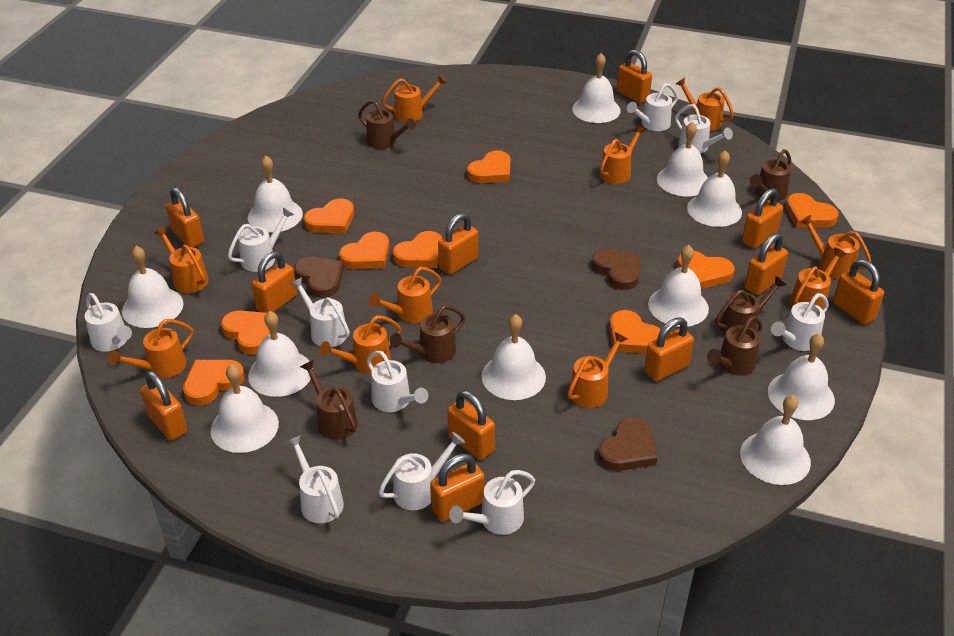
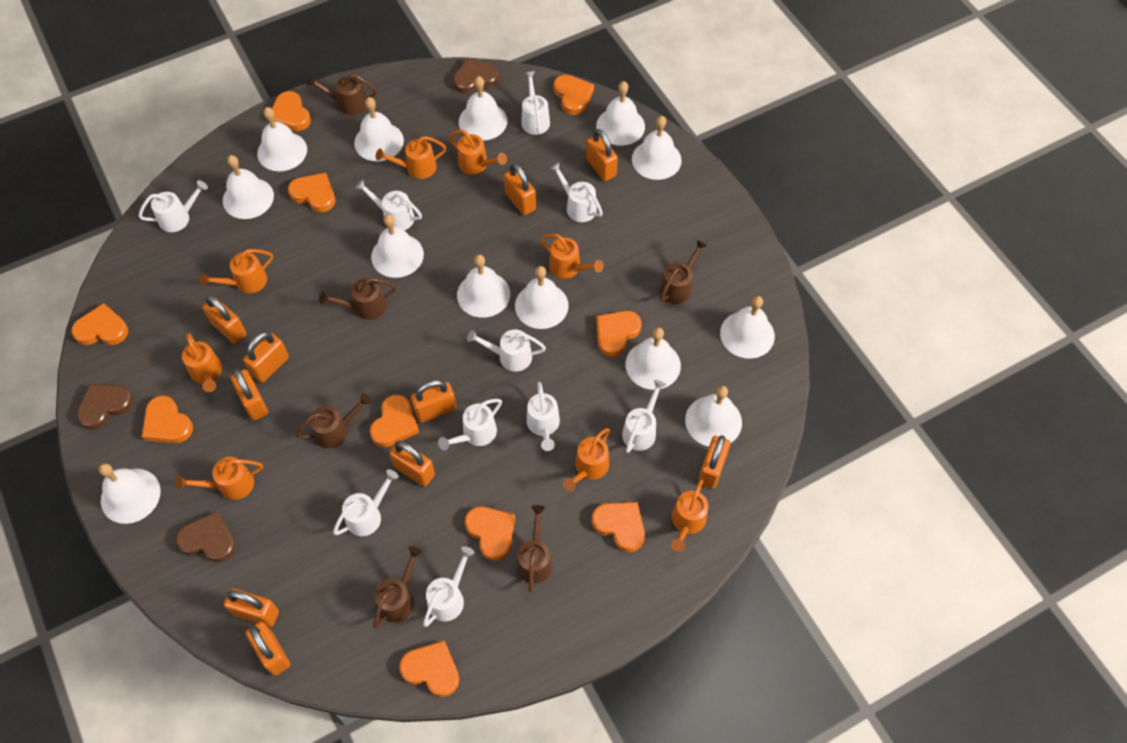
orange heart: 9 -> 10
orange padlock: 11 -> 10
orange watering can: 10 -> 8
white bell: 11 -> 13

